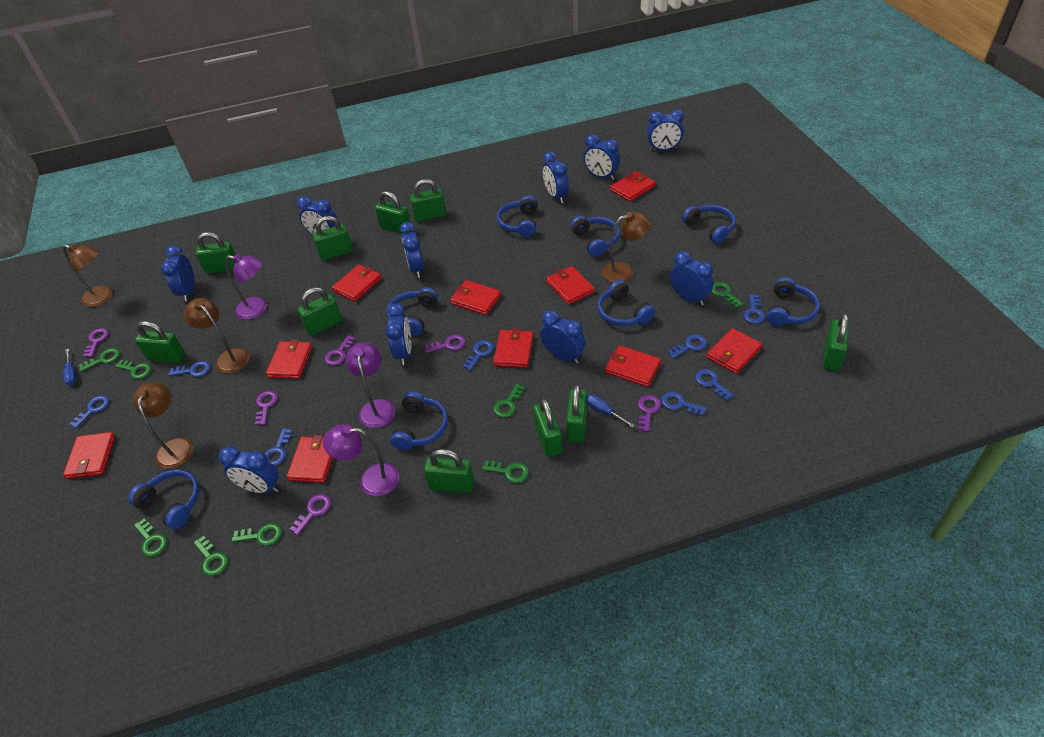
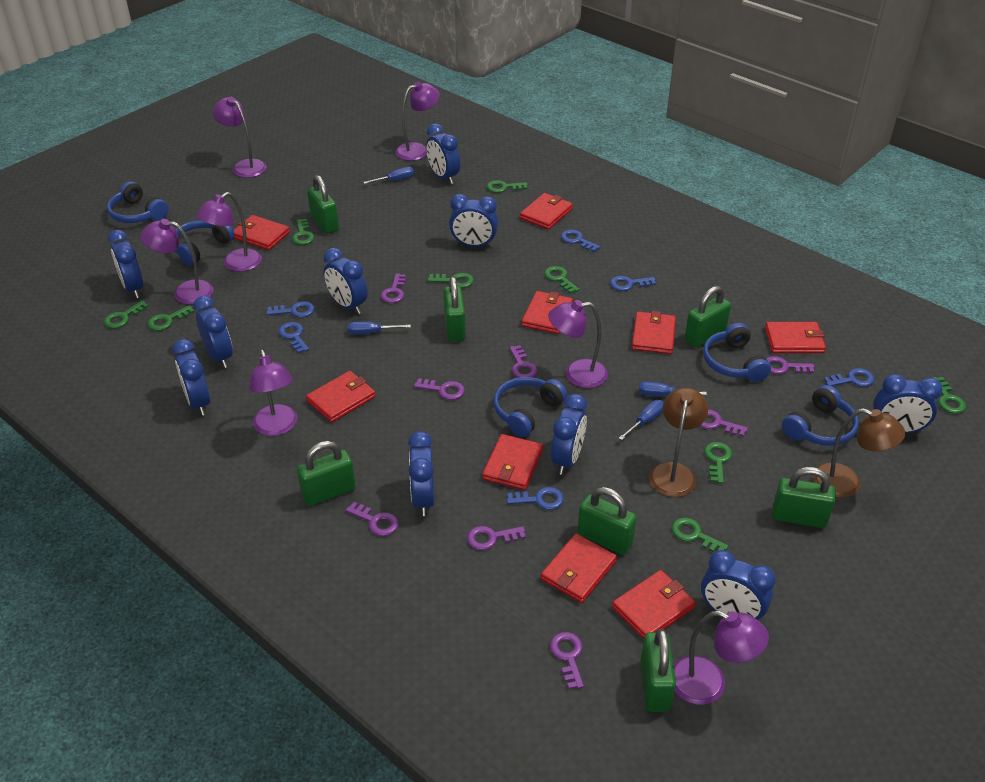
blue headphones: 8 -> 5
blue key: 8 -> 6
blue screwdriver: 2 -> 4
brown lamp: 4 -> 2
green key: 8 -> 9
green padlock: 10 -> 7
purple key: 6 -> 8
purple lamp: 3 -> 7
red wallet: 10 -> 9

